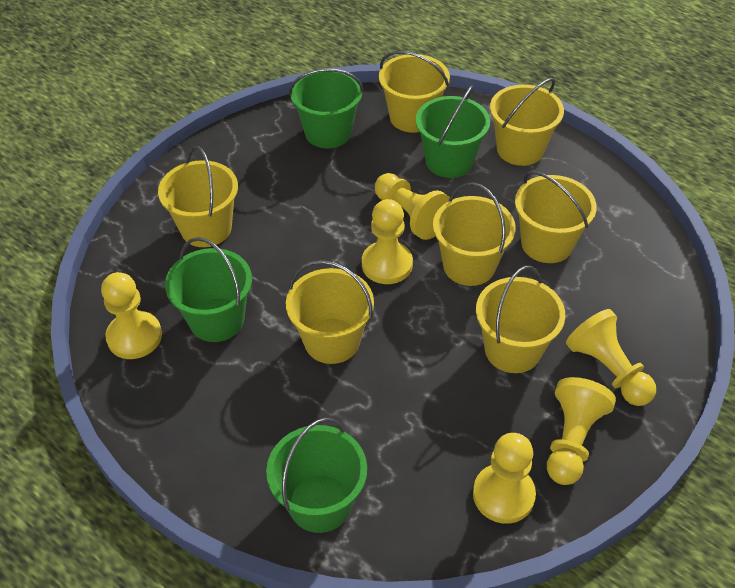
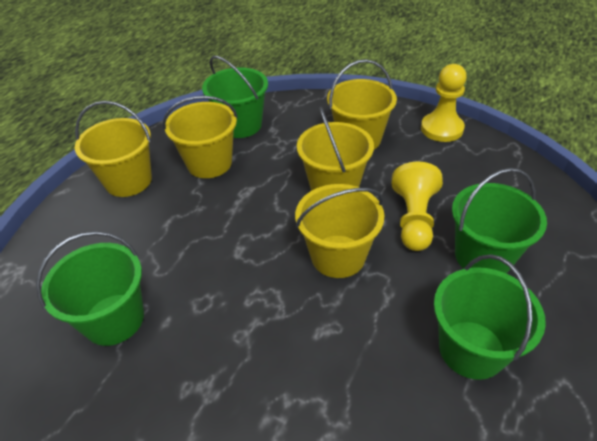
yellow bucket: 7 -> 5
yellow pawn: 6 -> 2

